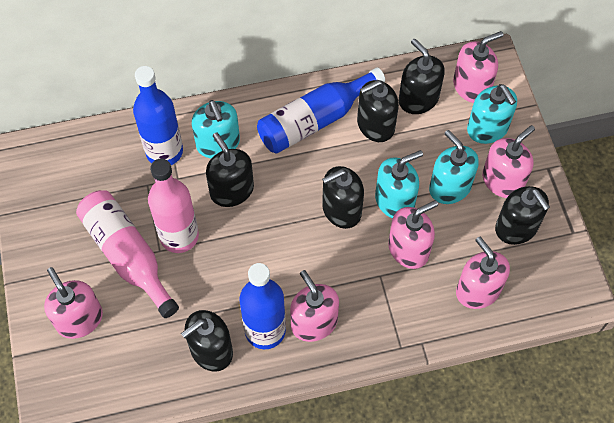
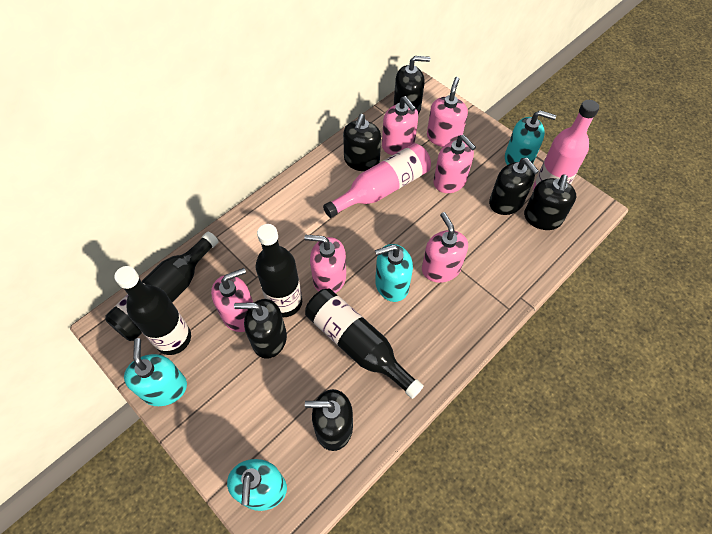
black bottle: 0 -> 4
blue bottle: 3 -> 0

